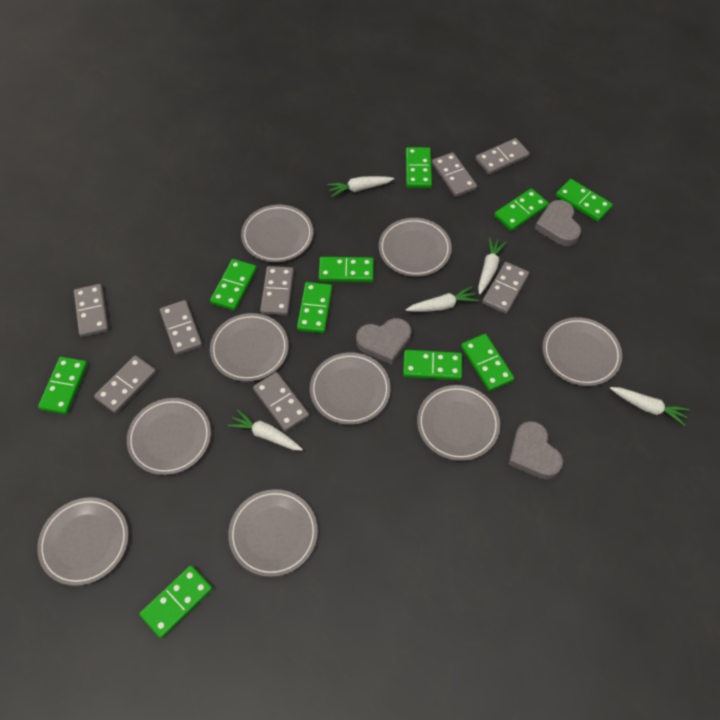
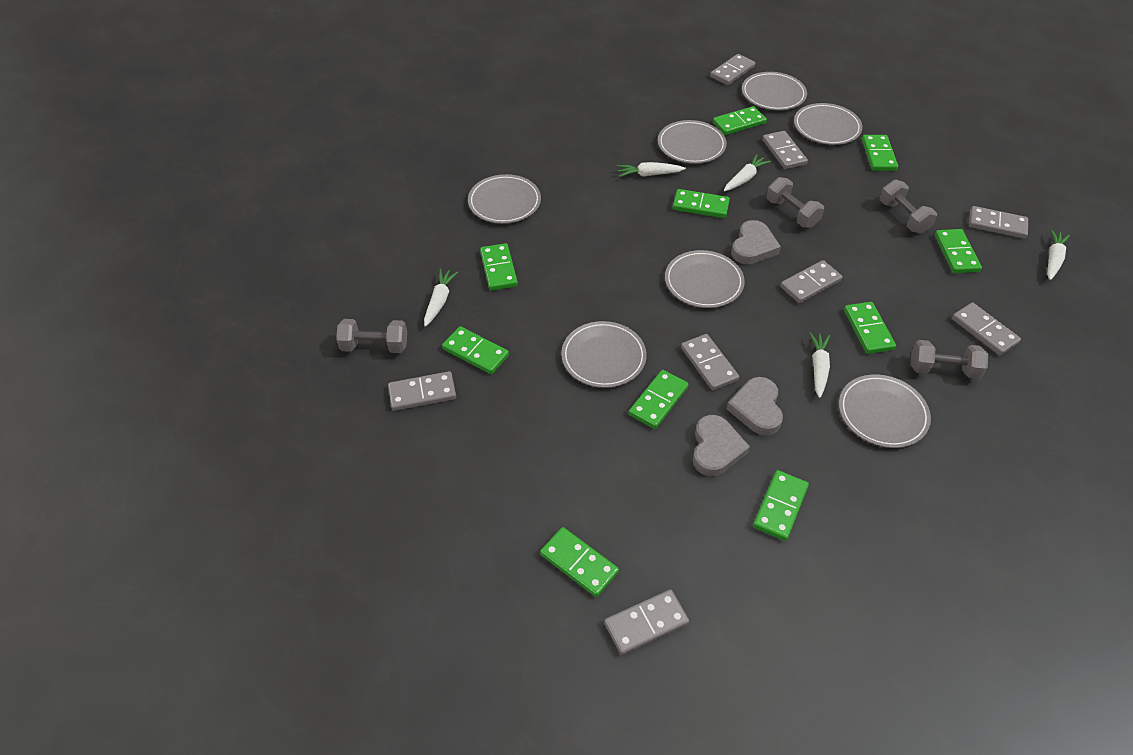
grey dumbbell: 0 -> 4
grey plate: 9 -> 7

